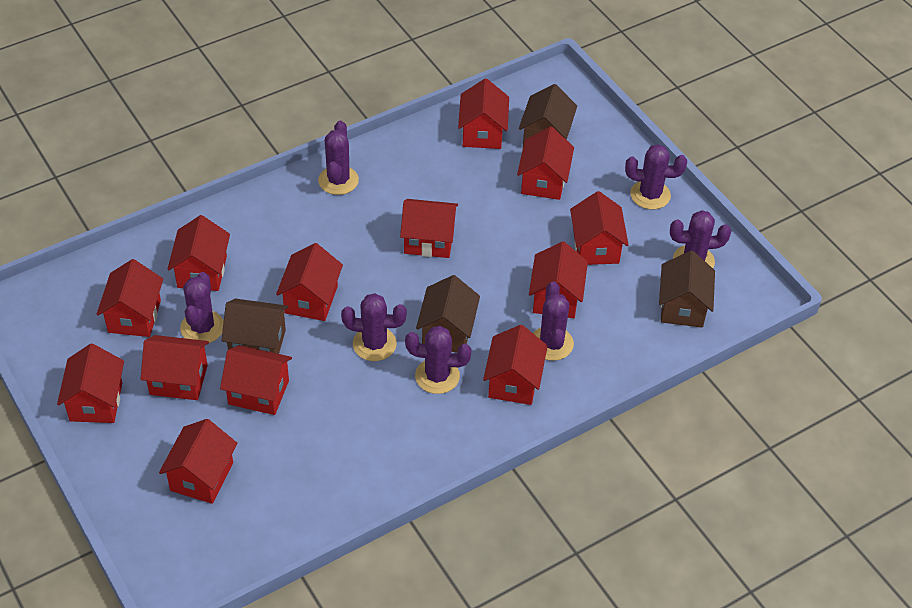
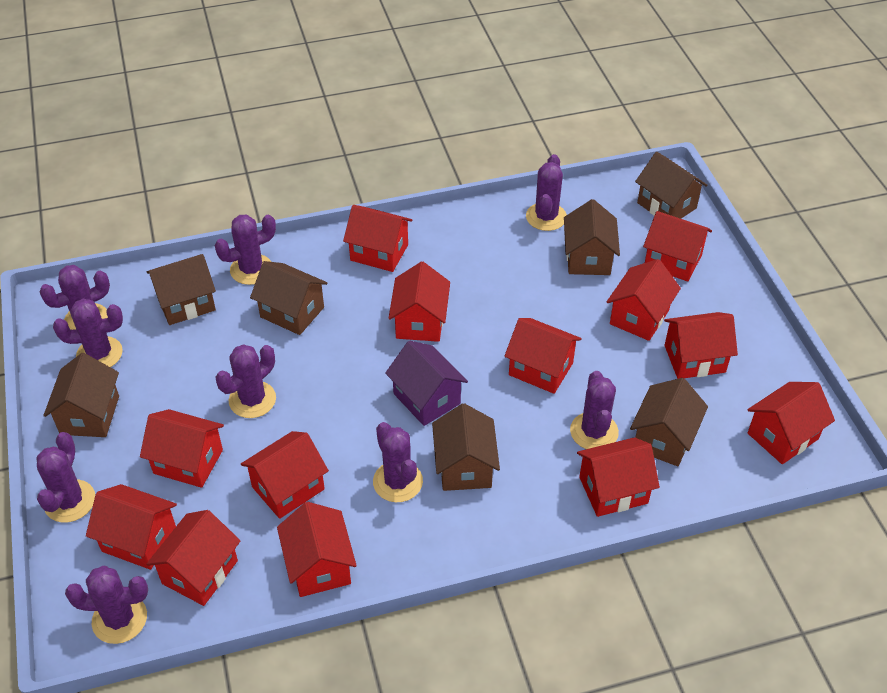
brown house: 4 -> 7
purple cactus: 7 -> 9
purple house: 0 -> 1

